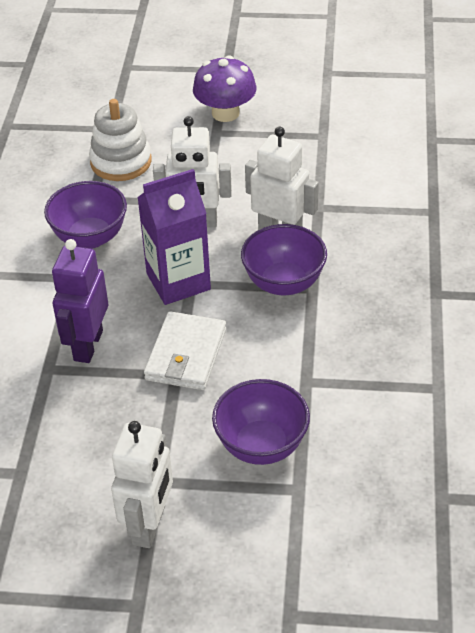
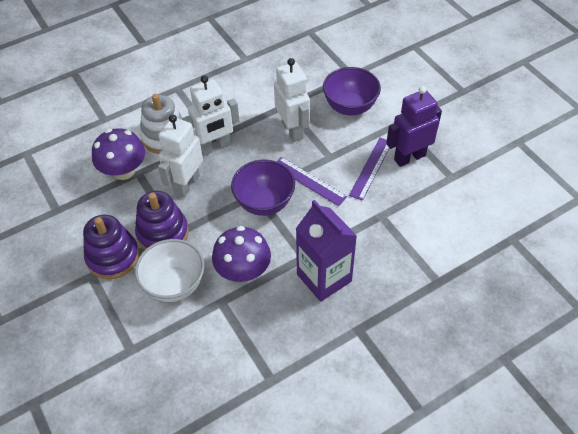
purple bowl: 3 -> 2
purple mushroom: 1 -> 2
purple ruler: 0 -> 2
purple stacking toy: 0 -> 2
white bowl: 0 -> 1
white wallet: 1 -> 0

